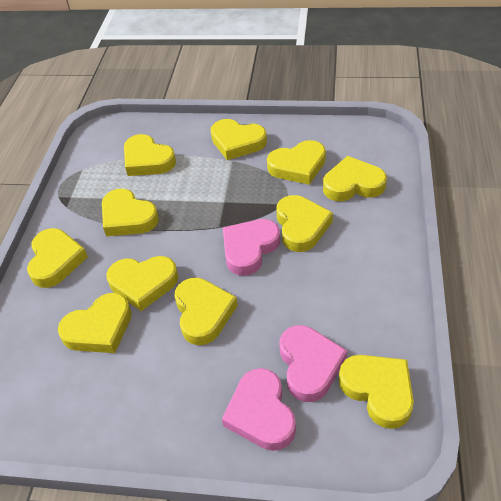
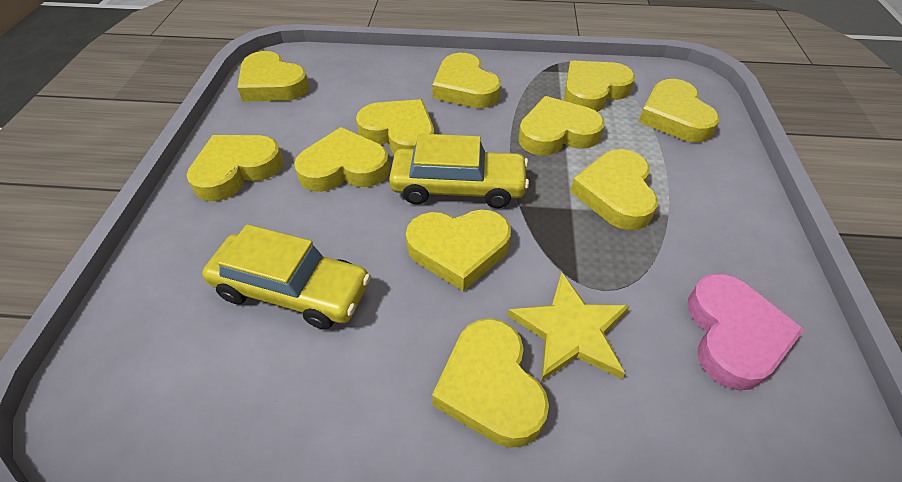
pink heart: 3 -> 1
yellow car: 0 -> 2
yellow star: 0 -> 1

